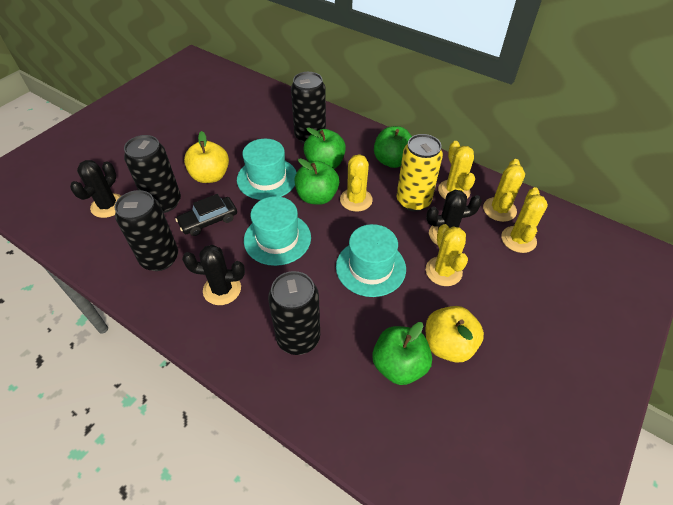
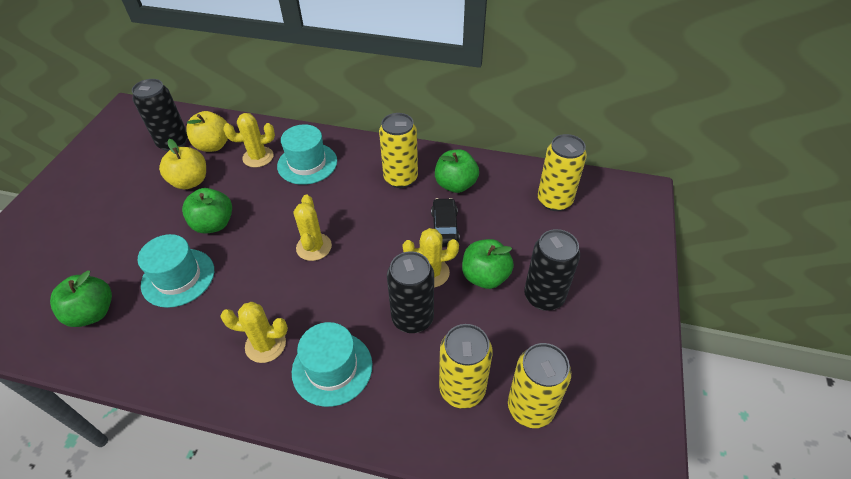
black cactus: 3 -> 0
black can: 4 -> 3
yellow cactus: 5 -> 4
yellow can: 1 -> 4

